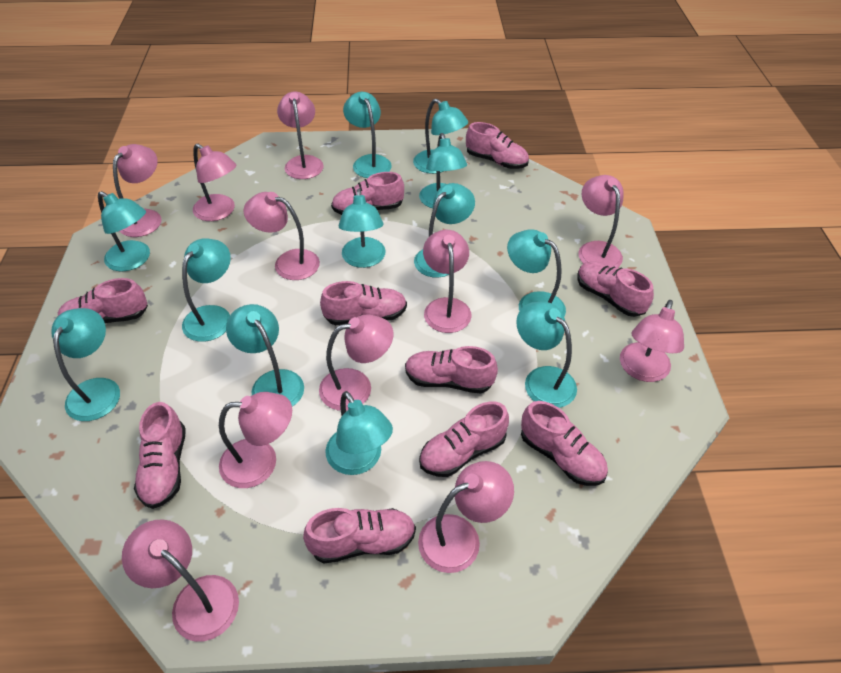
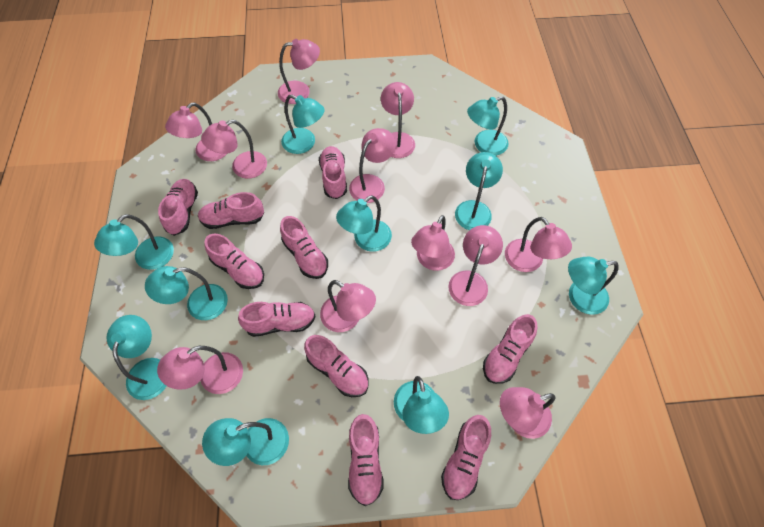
turquoise lamp: 12 -> 10

